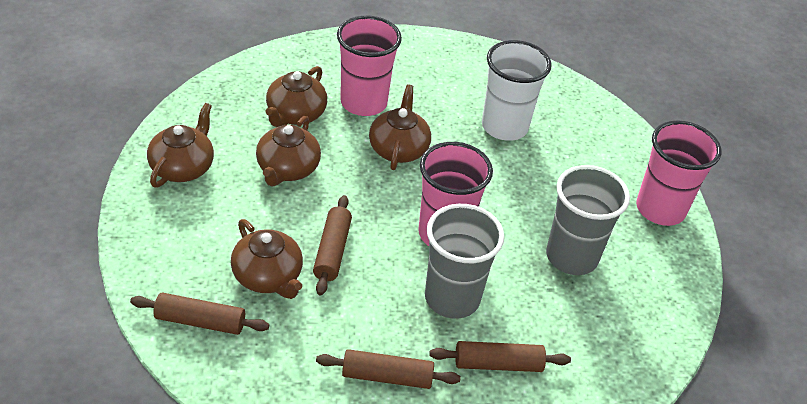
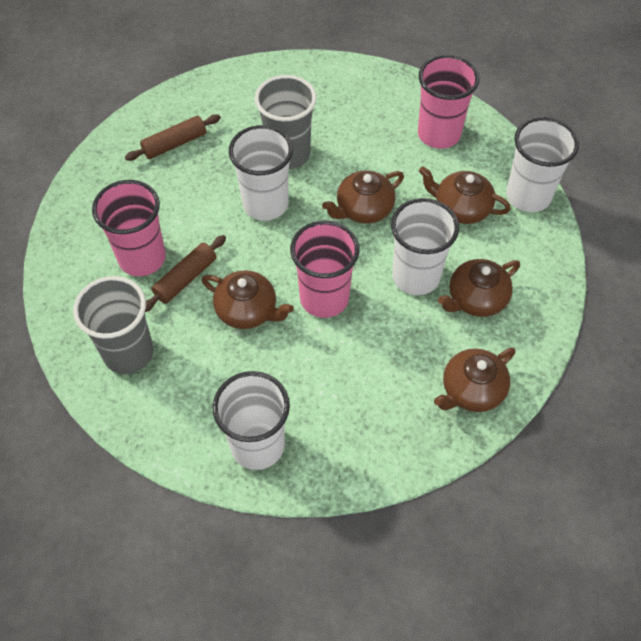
brown rolling pin: 4 -> 2
white cup: 1 -> 4

